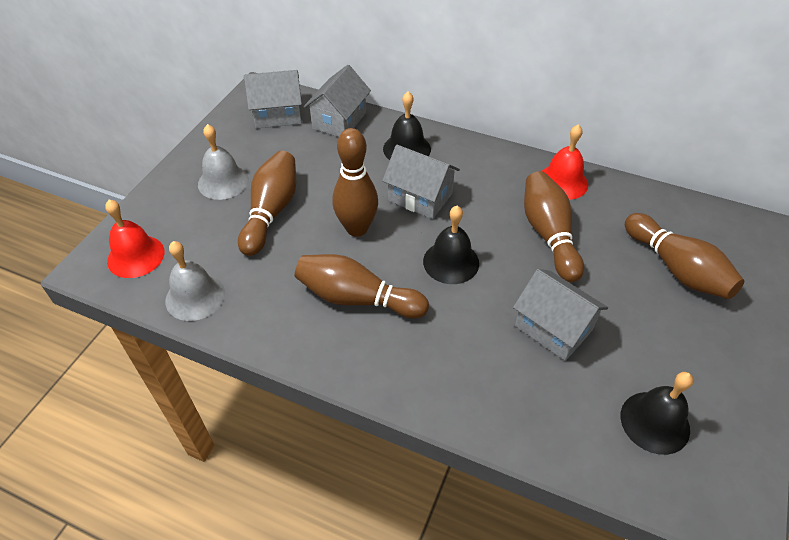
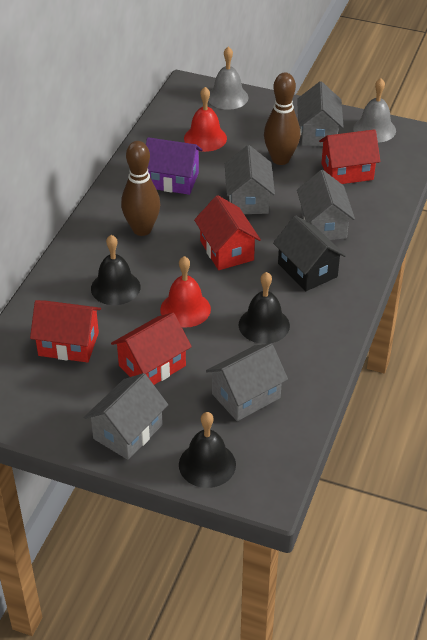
black house: 0 -> 1
brown bowling pin: 5 -> 2
grey house: 4 -> 5
purple house: 0 -> 1
red house: 0 -> 4

